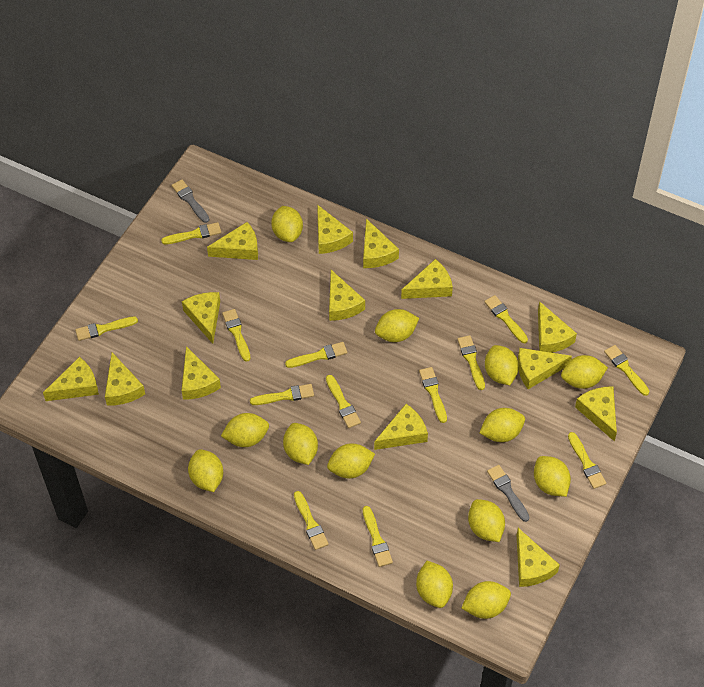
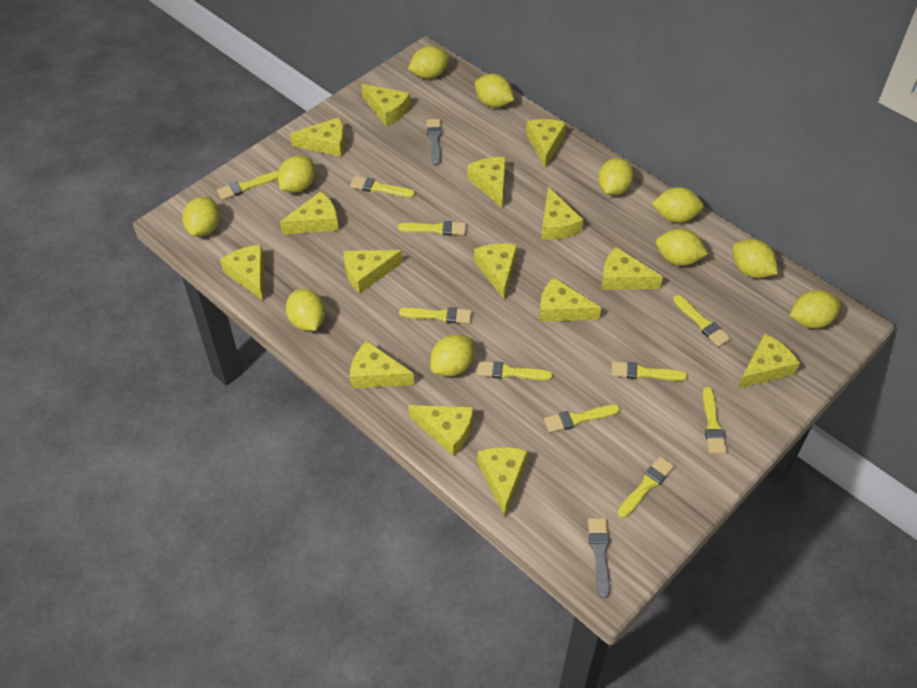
yellow brush: 13 -> 10
yellow cheese: 14 -> 15
yellow lemon: 13 -> 11

